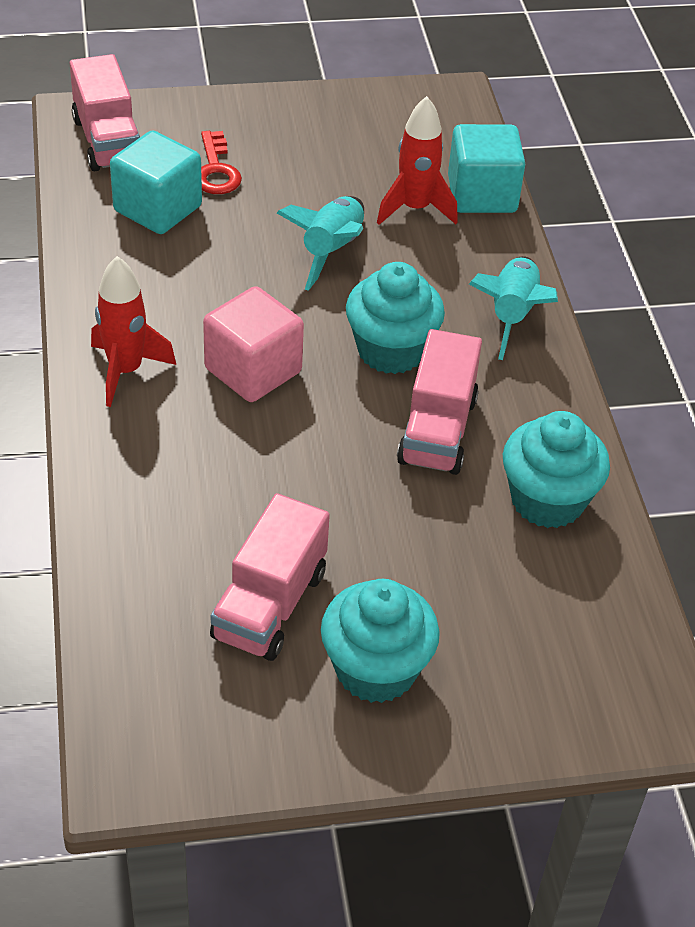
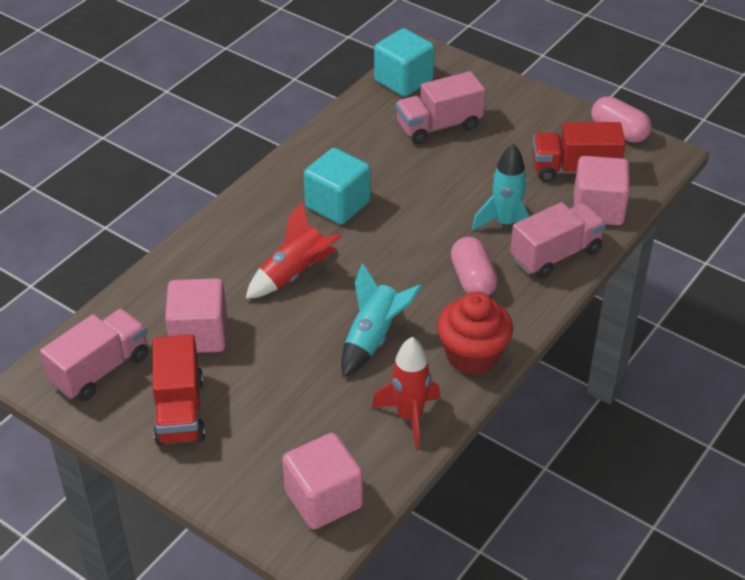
pink capsule: 0 -> 2
pink cube: 1 -> 3
red cupcake: 0 -> 1
red key: 1 -> 0
red truck: 0 -> 2
turquoise cupcake: 3 -> 0

